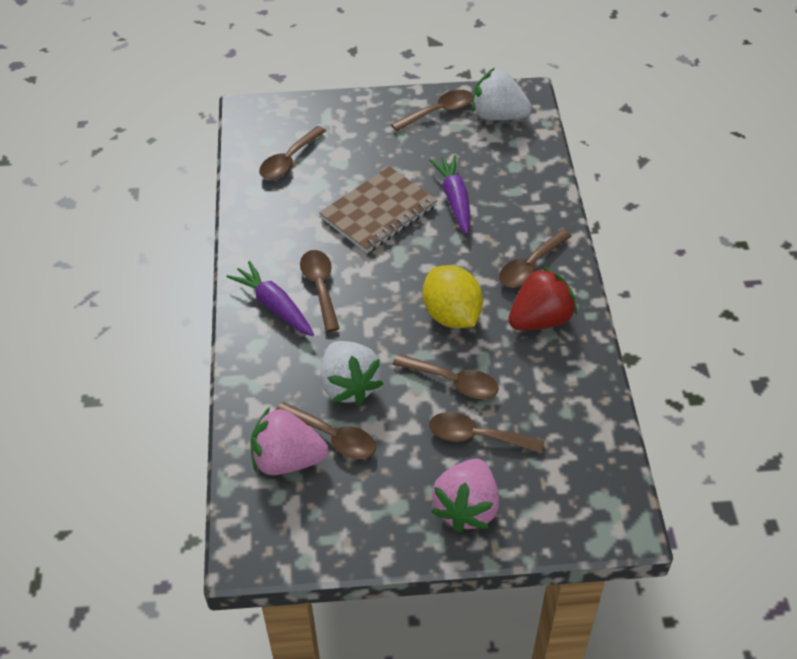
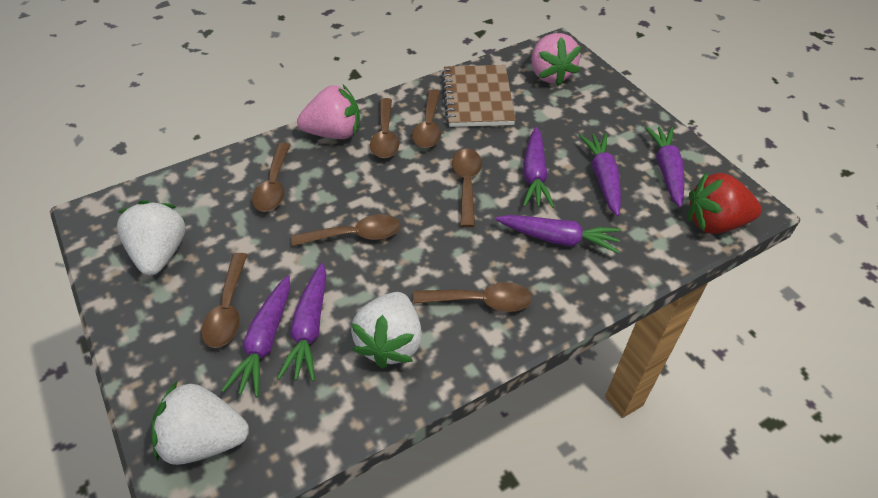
purple carrot: 2 -> 6
white strawberry: 2 -> 3
yellow lemon: 1 -> 0

